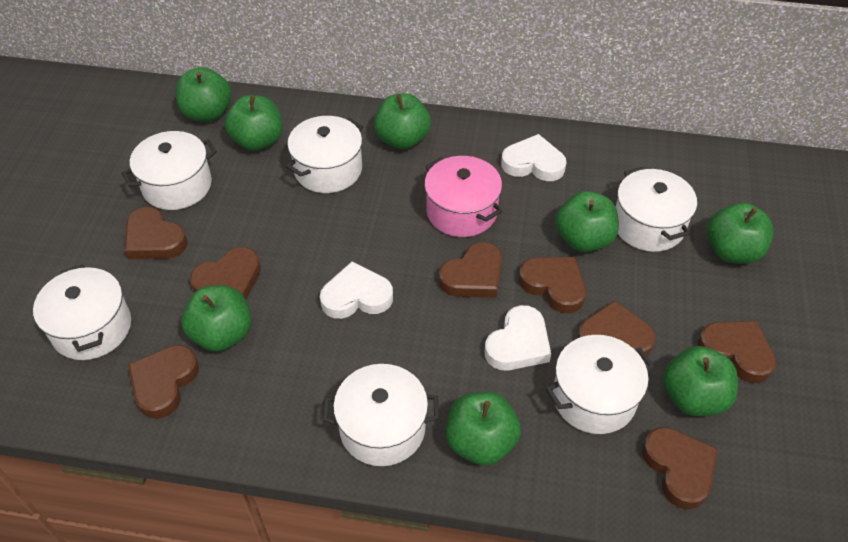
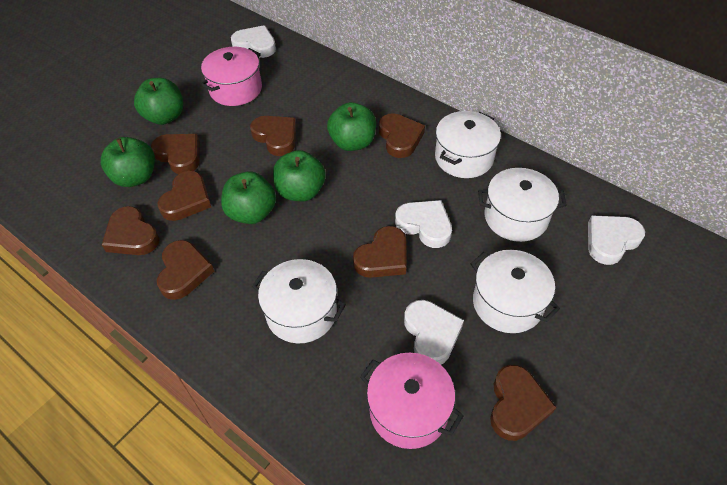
green apple: 8 -> 5
pink pot: 1 -> 2
white heart: 3 -> 4
white pot: 6 -> 4

